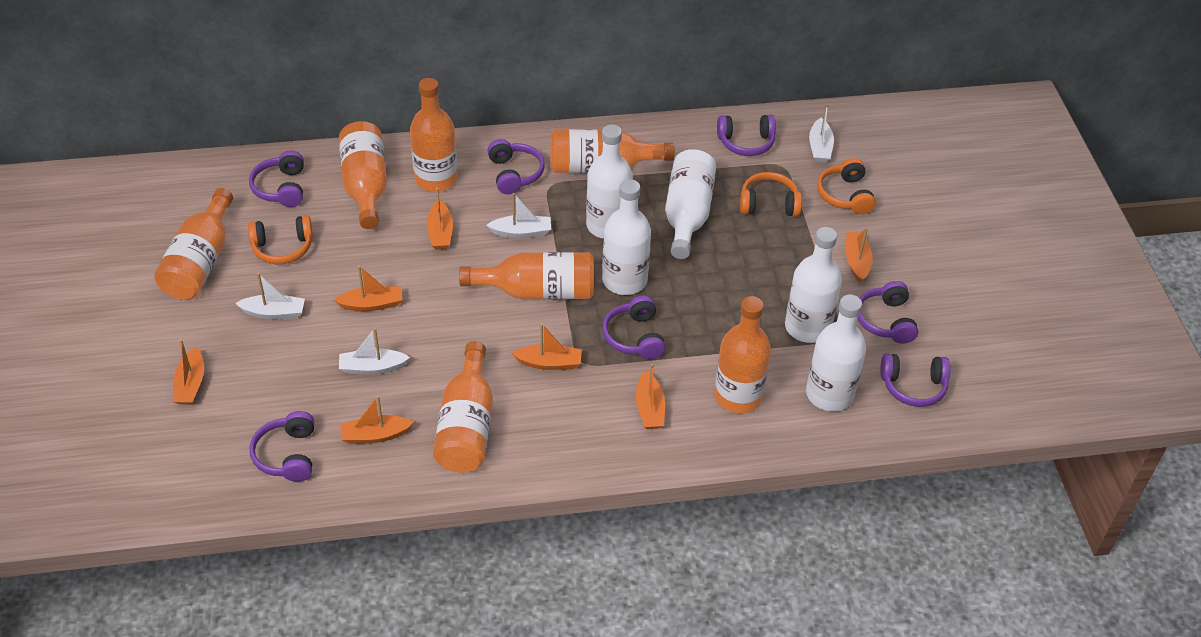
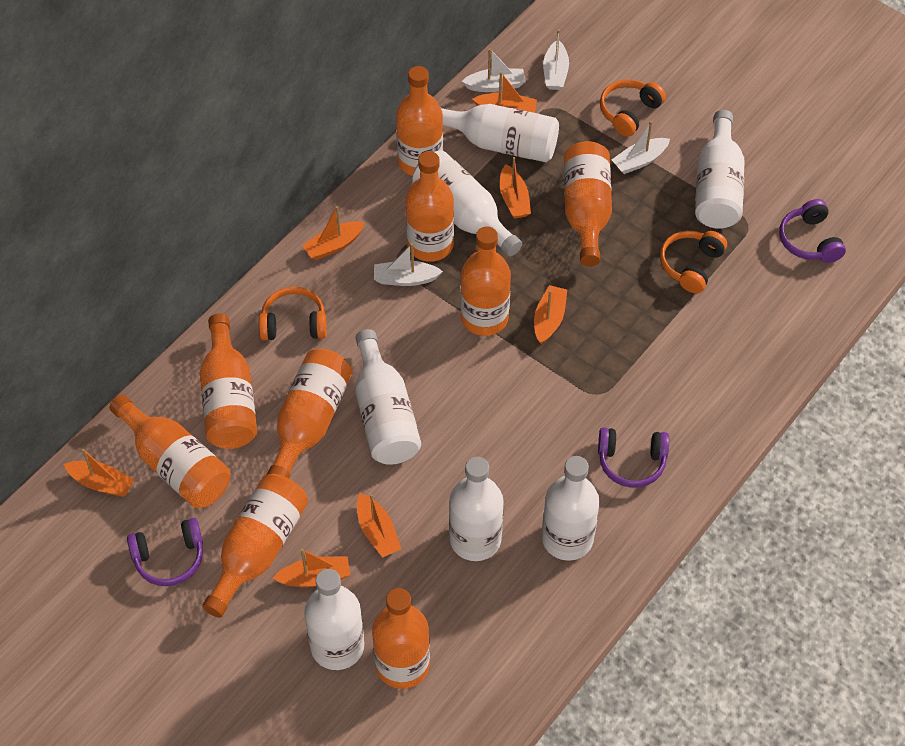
orange bottle: 7 -> 9
purple headphones: 7 -> 3
white bottle: 5 -> 7

